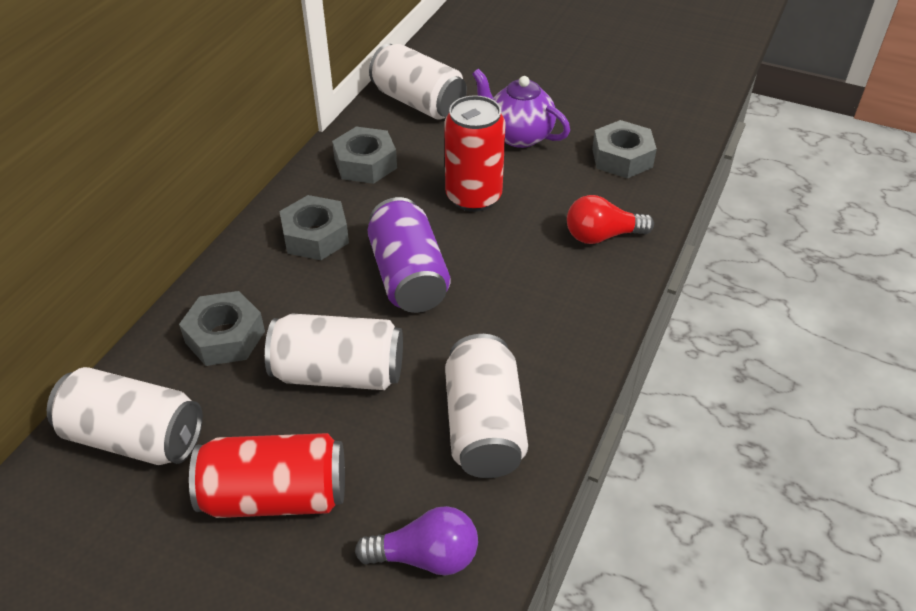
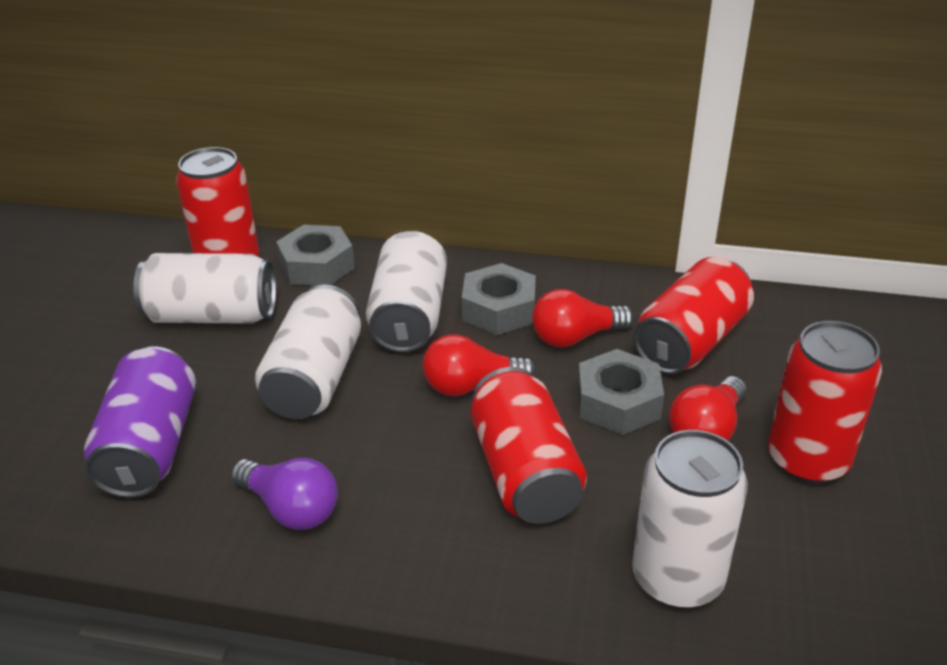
grey nut: 4 -> 3
purple teapot: 1 -> 0
red can: 2 -> 4
red light bulb: 1 -> 3

